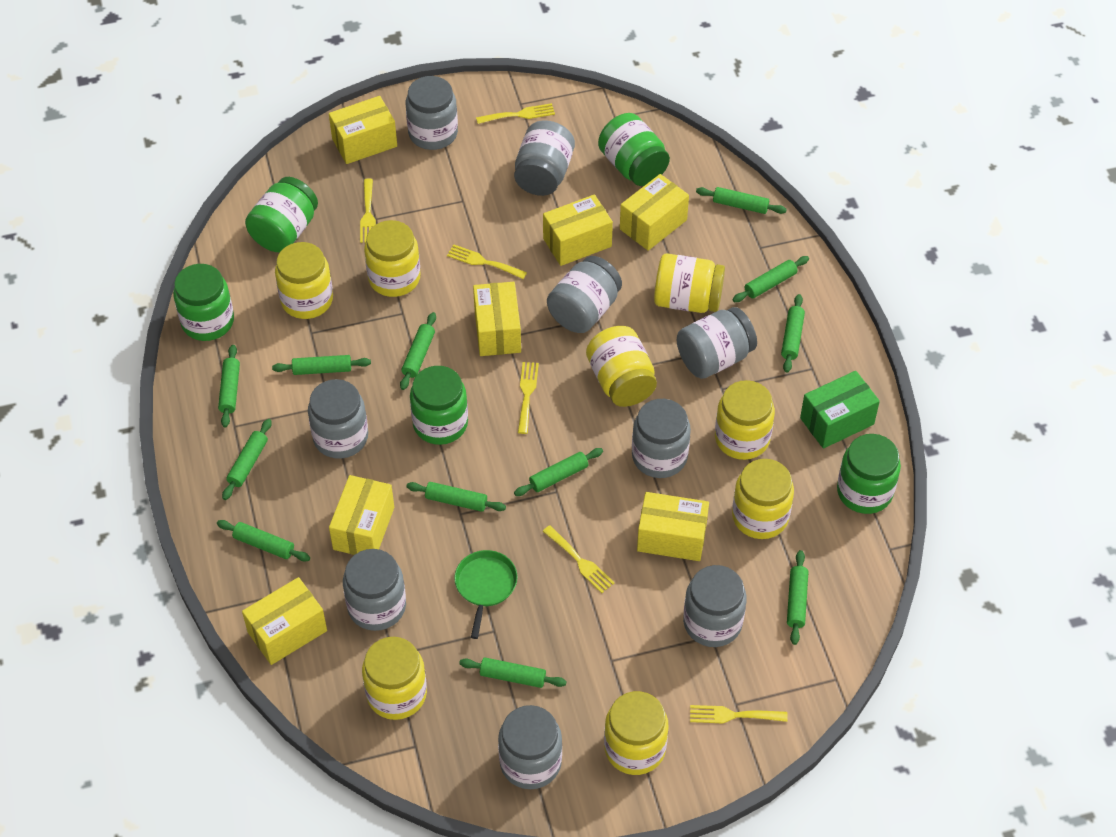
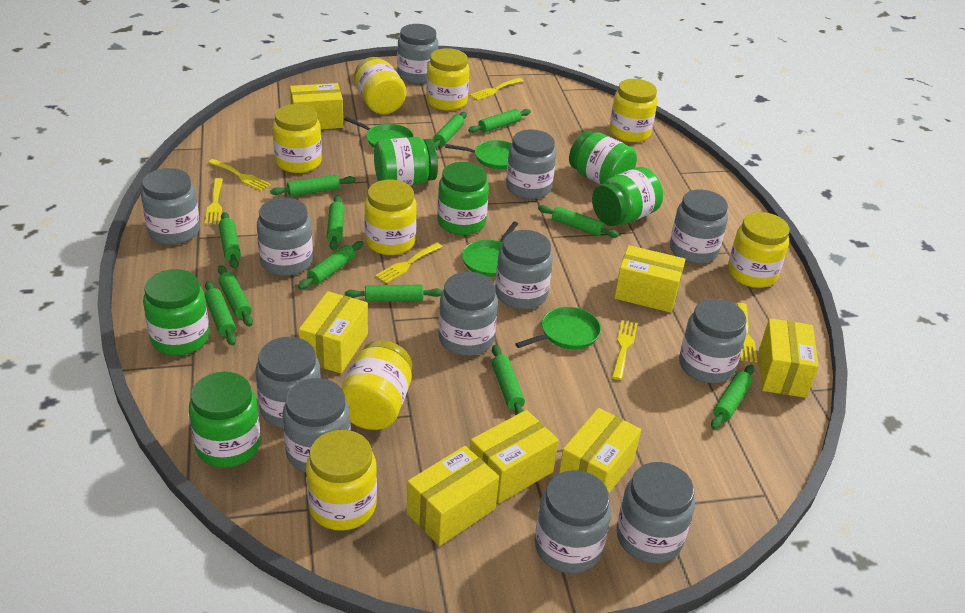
green box: 1 -> 0
green jar: 5 -> 6
green pan: 1 -> 4
grey jar: 9 -> 12

